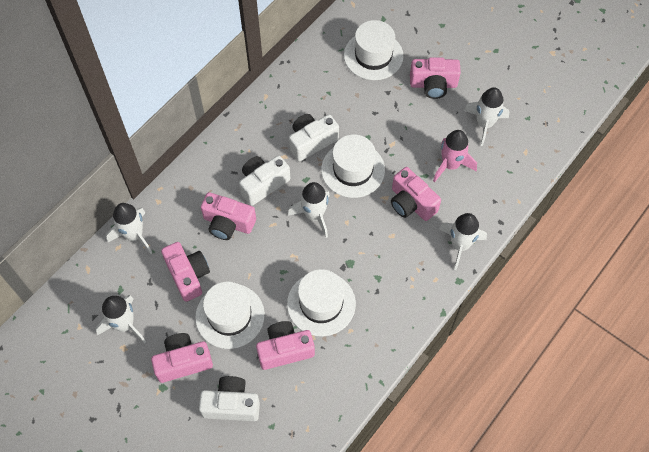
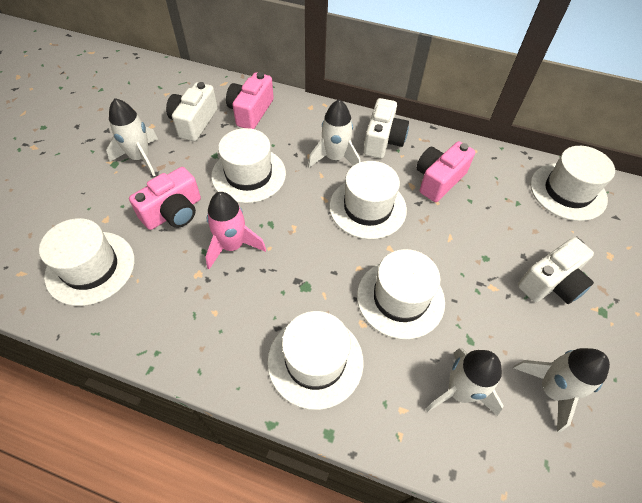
pink camera: 6 -> 3
white hat: 4 -> 6
white rocket: 5 -> 4

